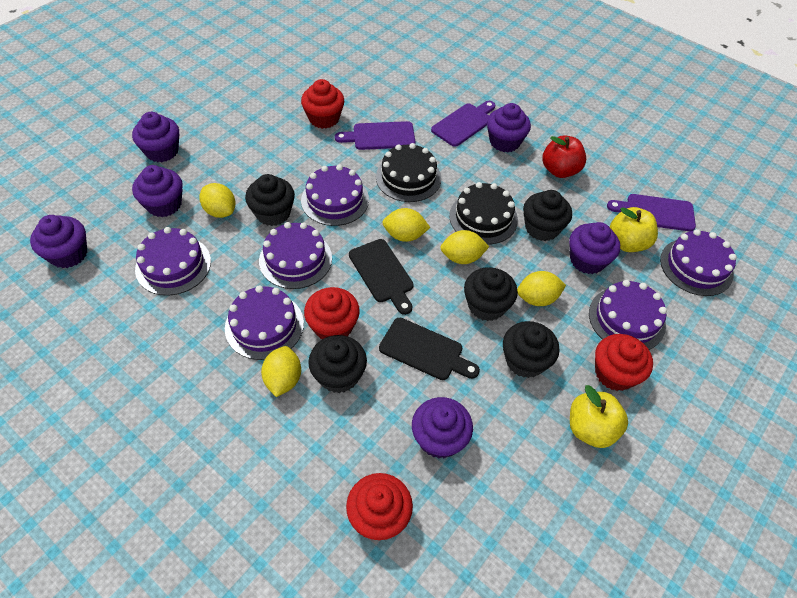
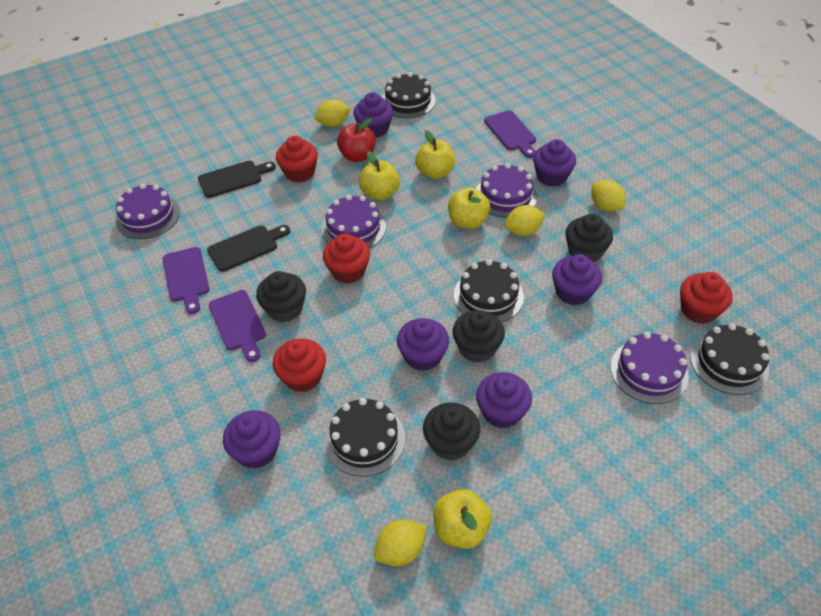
black cake: 2 -> 4
black cupcake: 5 -> 4
purple cake: 6 -> 4
yellow apple: 2 -> 4
yellow lemon: 5 -> 4

